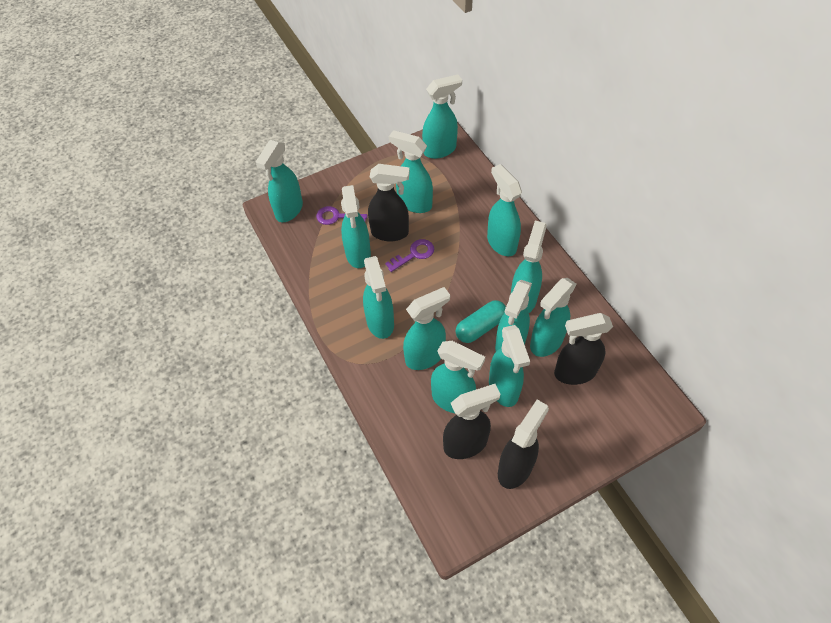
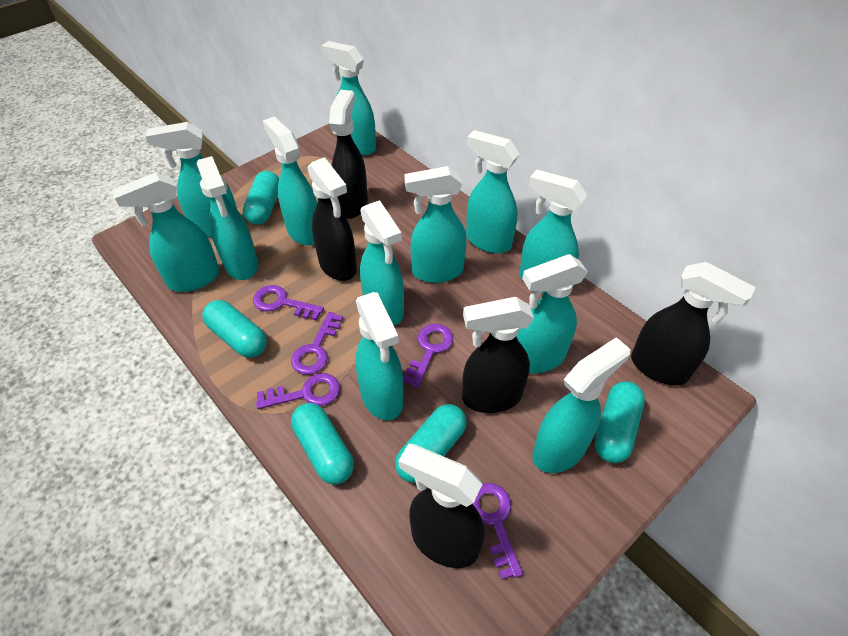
black spray bottle: 4 -> 5
purple key: 2 -> 5
turquoise capsule: 1 -> 5

